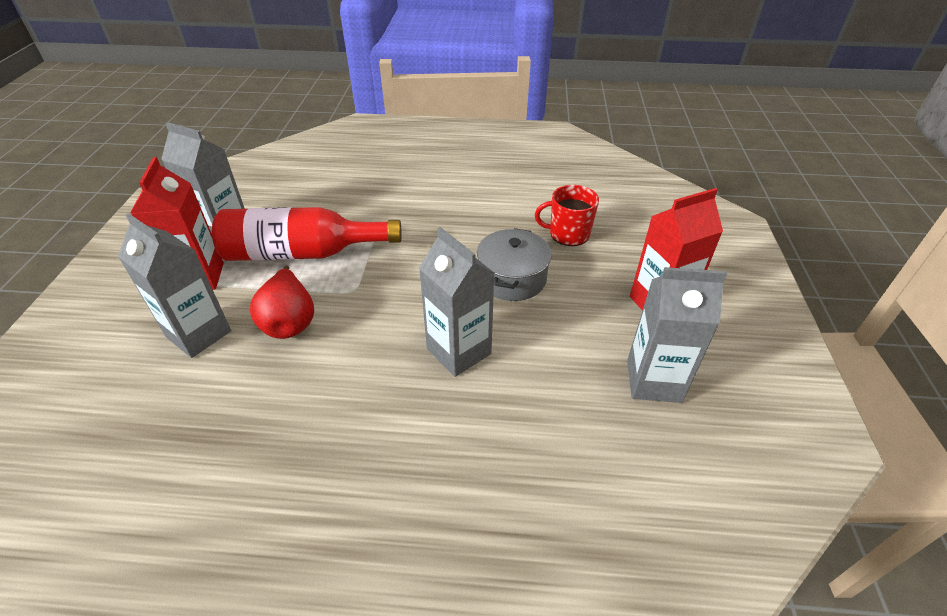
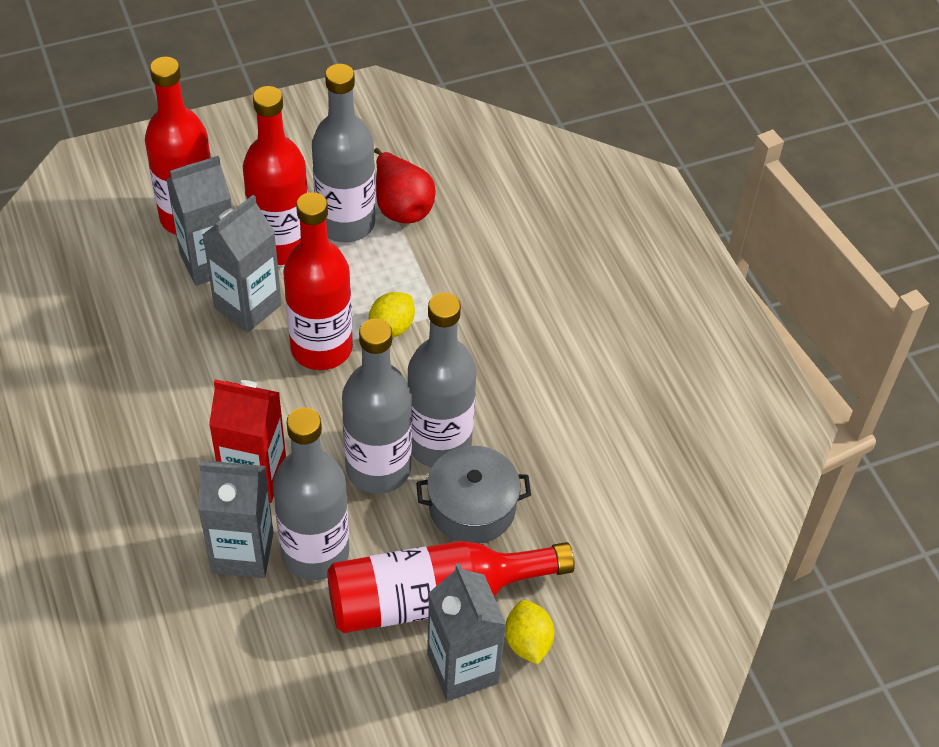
grey bottle: 0 -> 4
red bottle: 1 -> 4
red carton: 2 -> 1
red mug: 1 -> 0
yellow lemon: 0 -> 2

